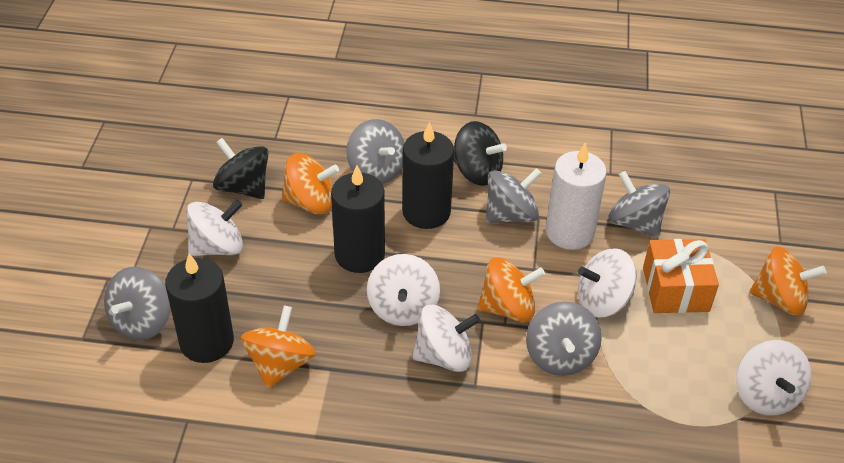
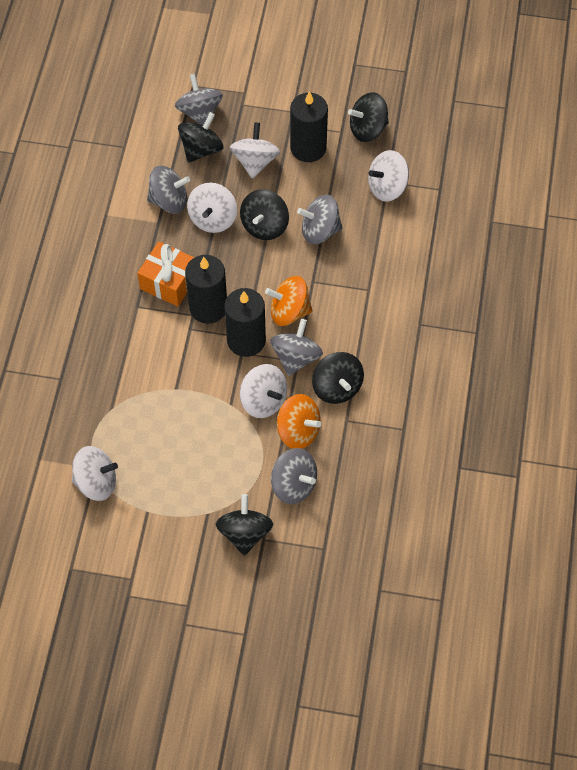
black spinning top: 2 -> 5
orange spinning top: 4 -> 2
white candle: 1 -> 0

